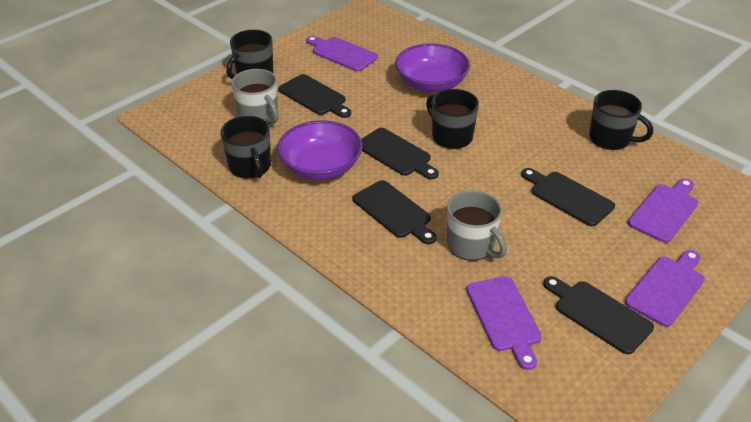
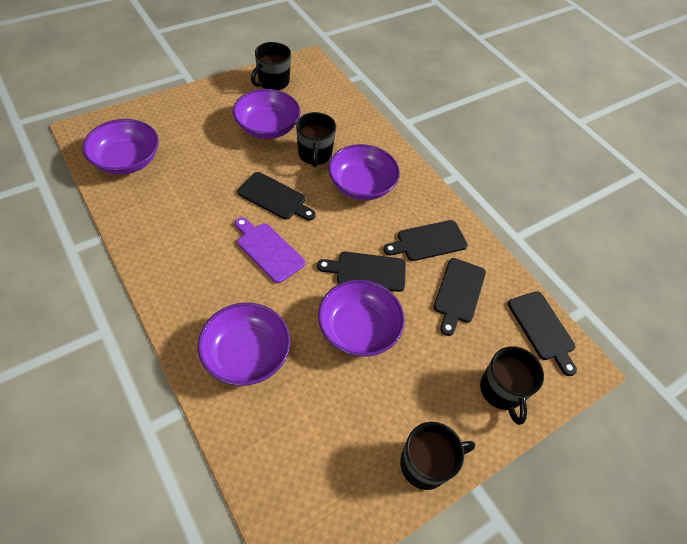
grey mug: 2 -> 0
purple bowl: 2 -> 5
purple cutting board: 4 -> 1

